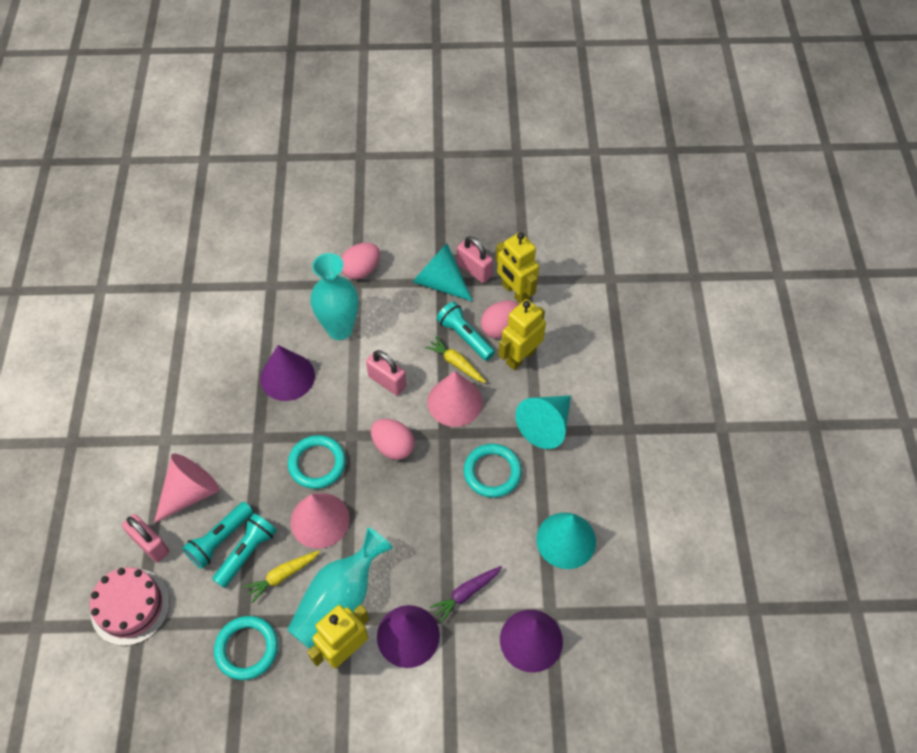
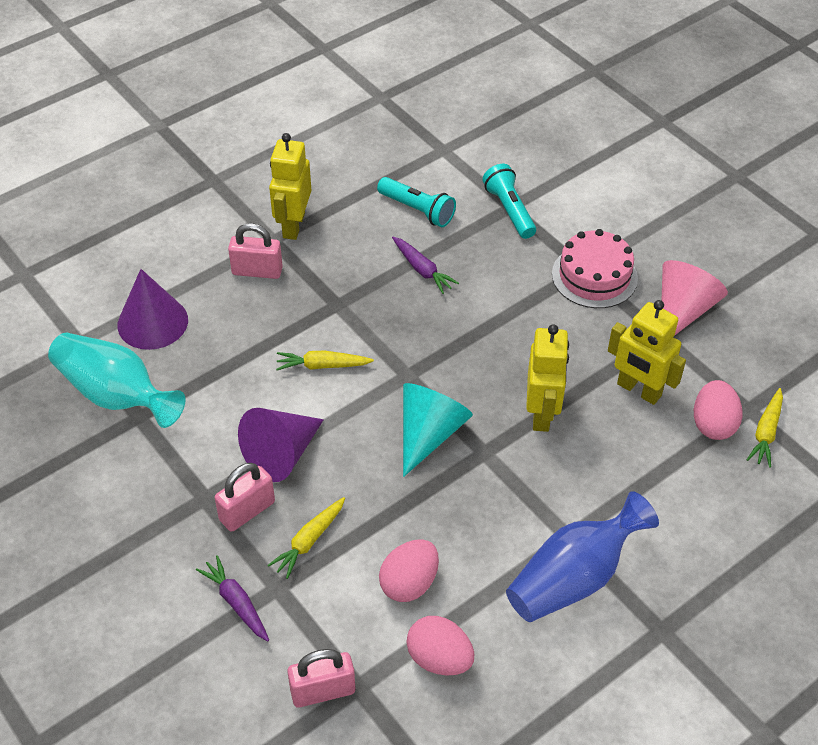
blue vase: 0 -> 1
pink cone: 3 -> 1
purple carrot: 1 -> 2
purple cone: 3 -> 2
turquoise cone: 3 -> 1
turquoise flashlight: 3 -> 2
turquoise ring: 3 -> 0
turquoise vase: 2 -> 1
yellow carrot: 2 -> 3

